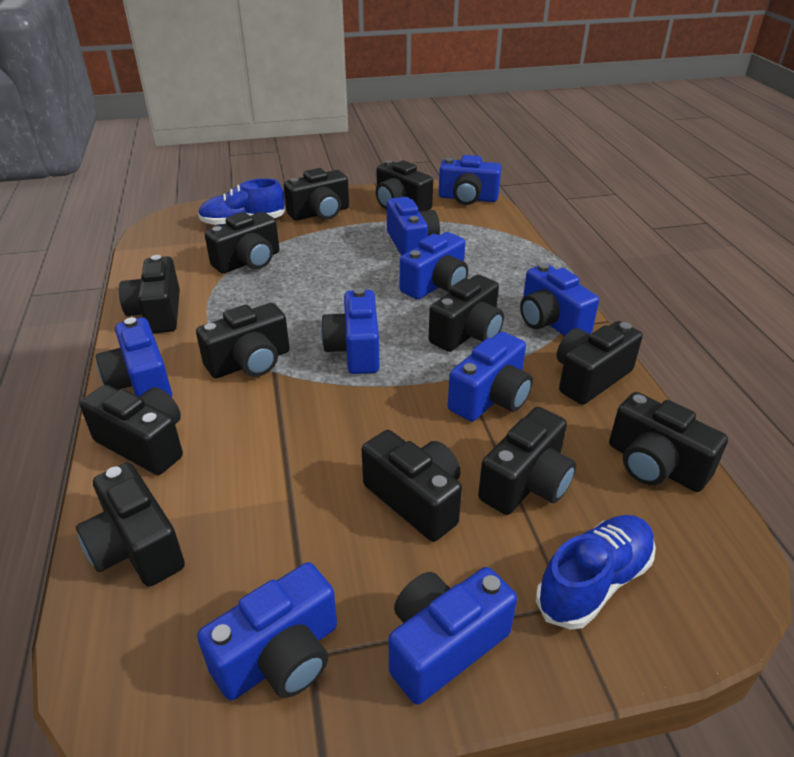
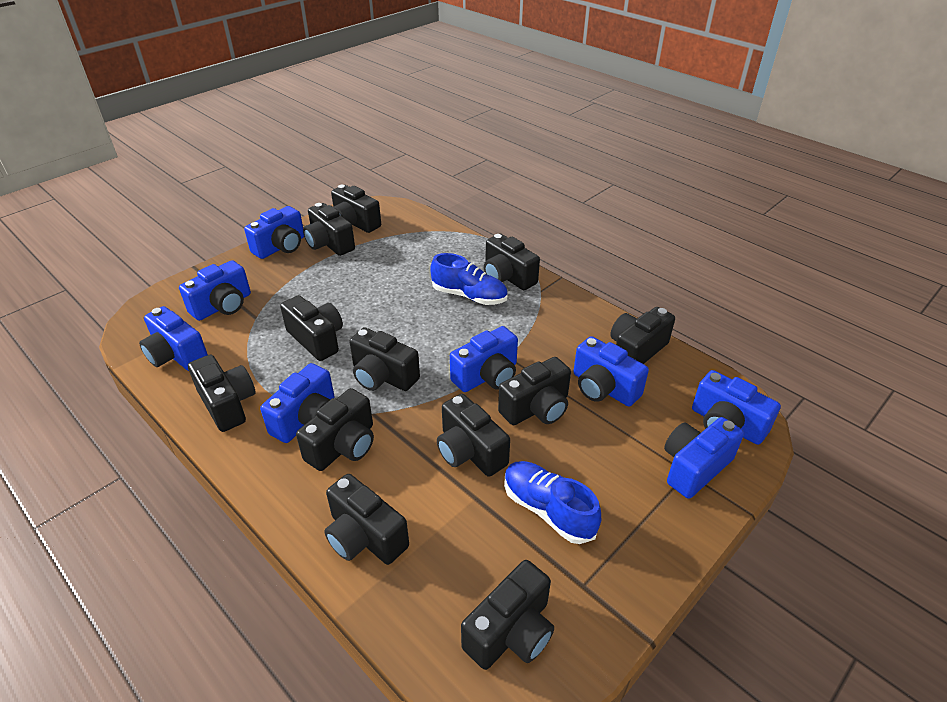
blue camera: 9 -> 8

